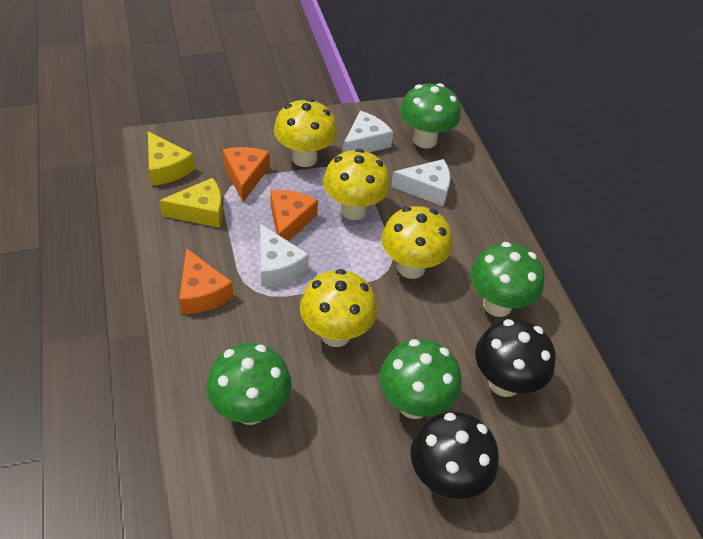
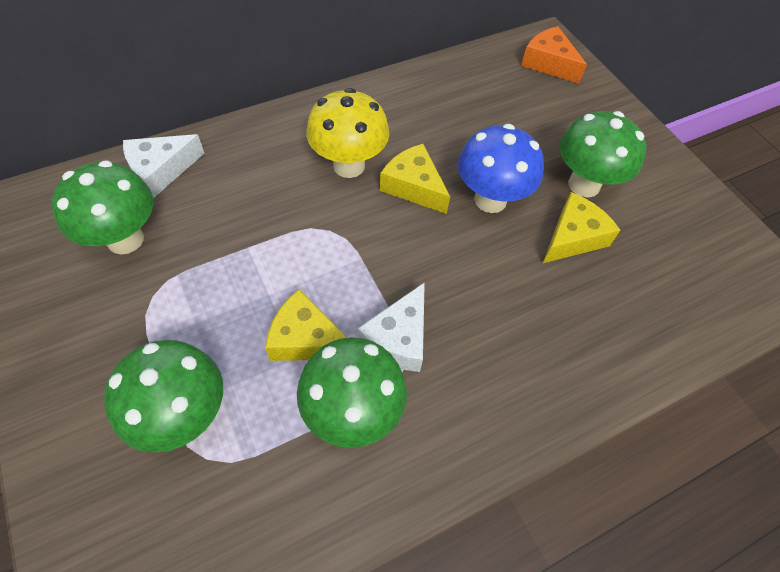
black mushroom: 2 -> 0
blue mushroom: 0 -> 1
orange cheese: 3 -> 1
white cheese: 3 -> 2
yellow cheese: 2 -> 3
yellow mushroom: 4 -> 1

